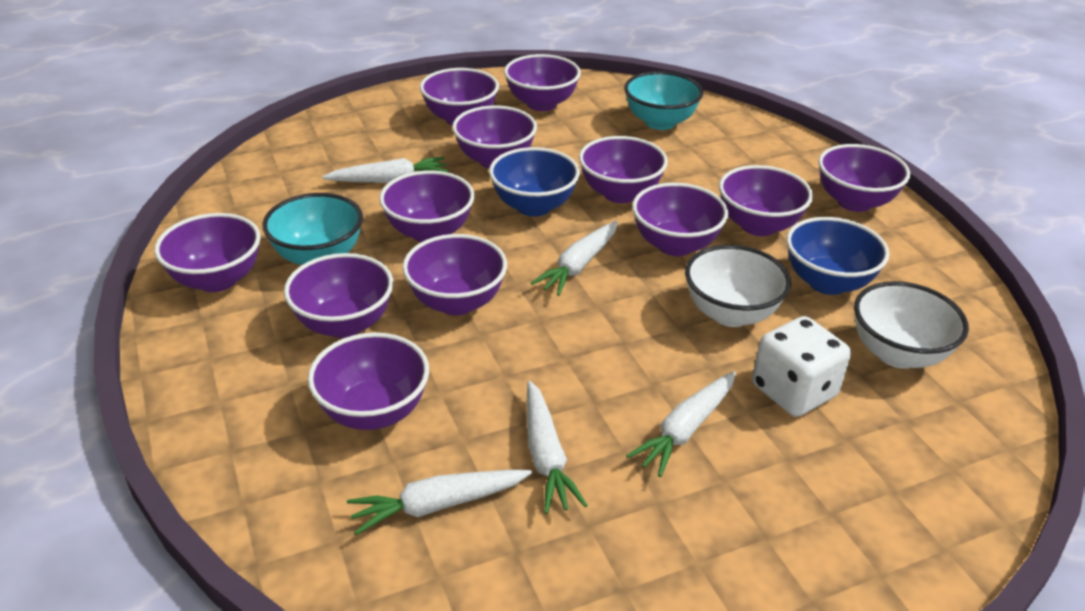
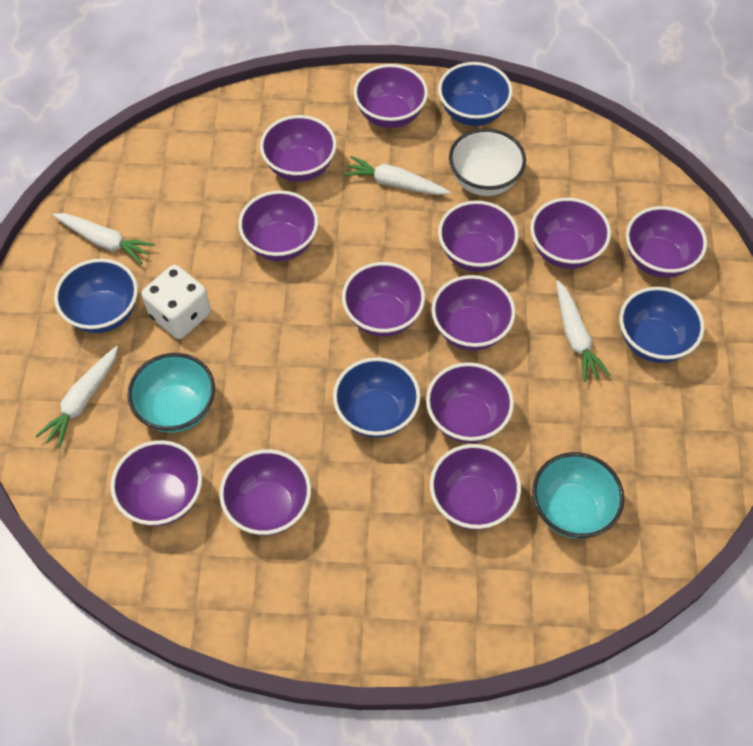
blue bowl: 2 -> 4
white bowl: 2 -> 1
white carrot: 5 -> 4

